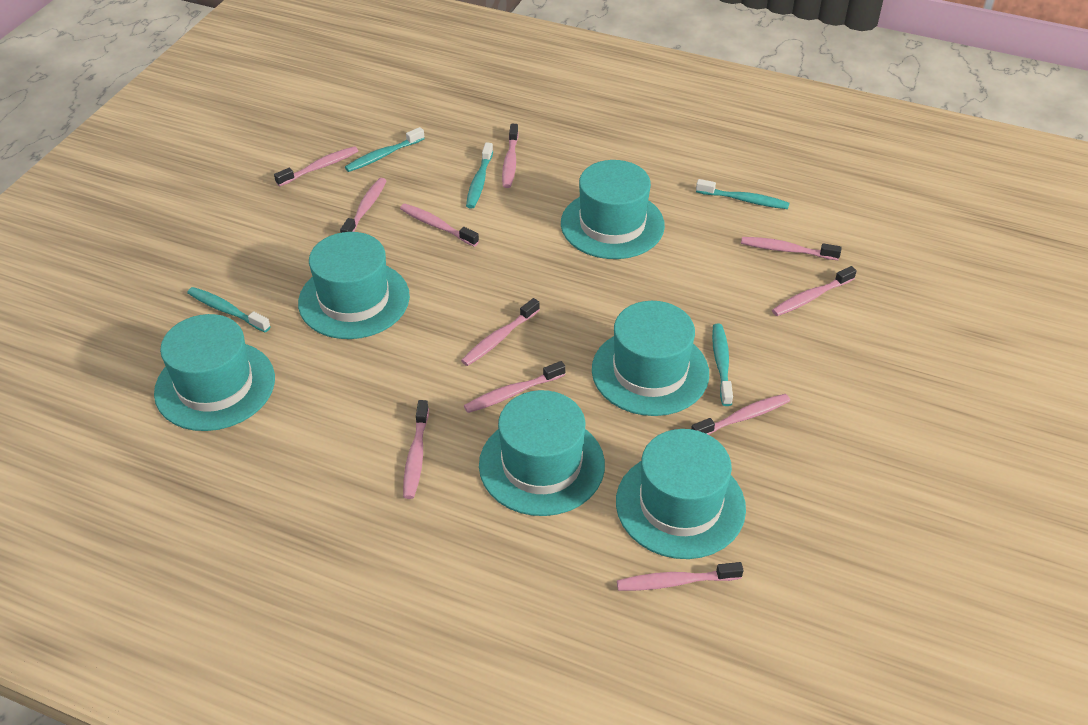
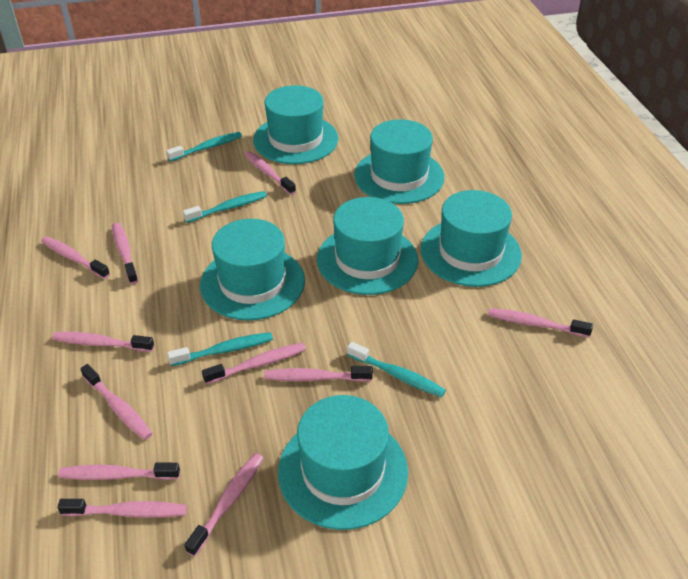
turquoise toothbrush: 5 -> 4

